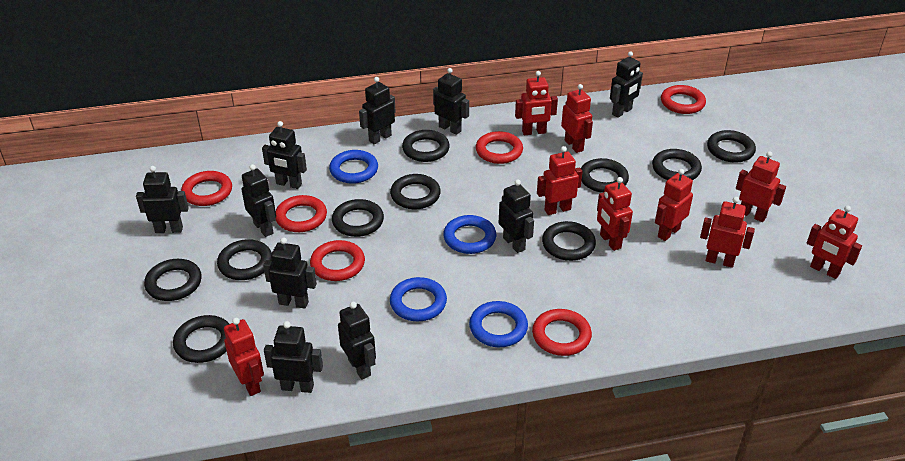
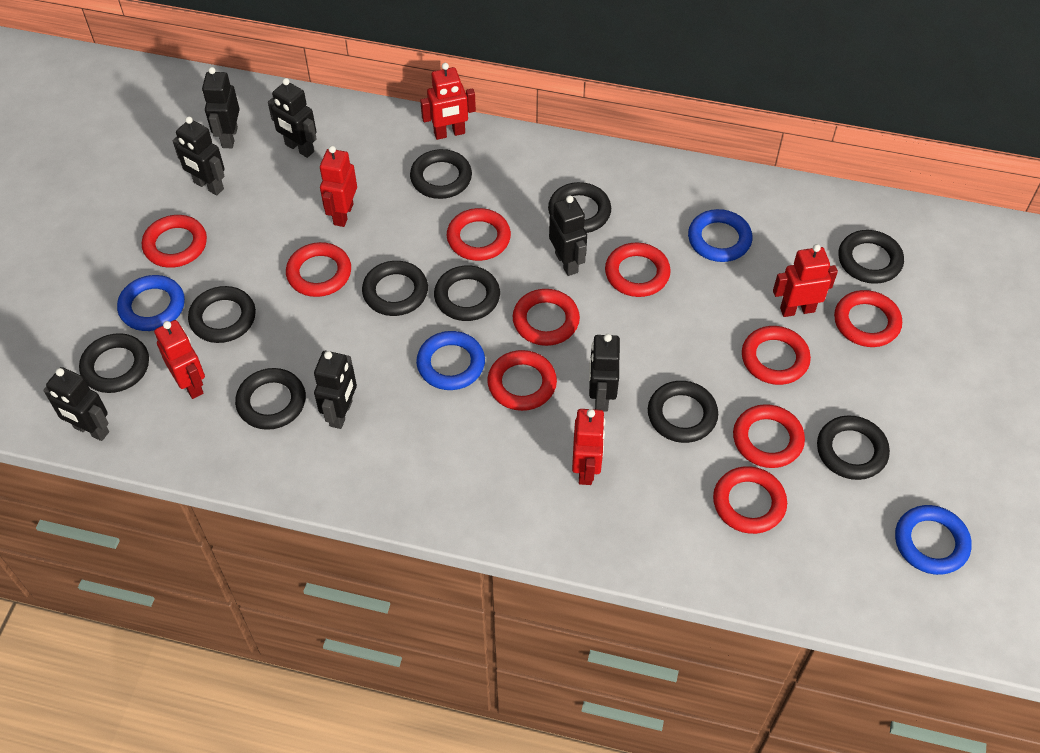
black robot: 10 -> 7
red ring: 6 -> 10
red robot: 9 -> 5

